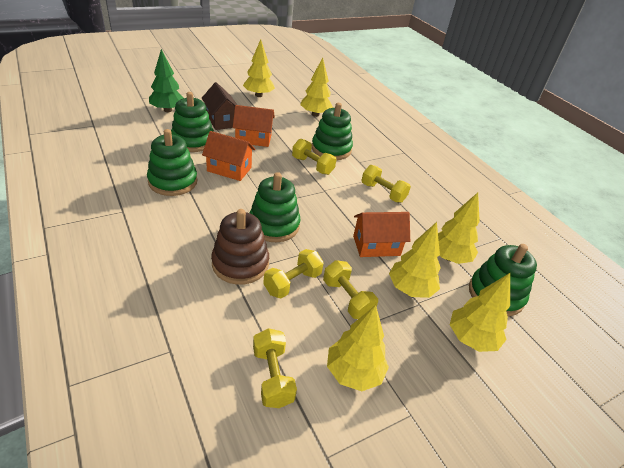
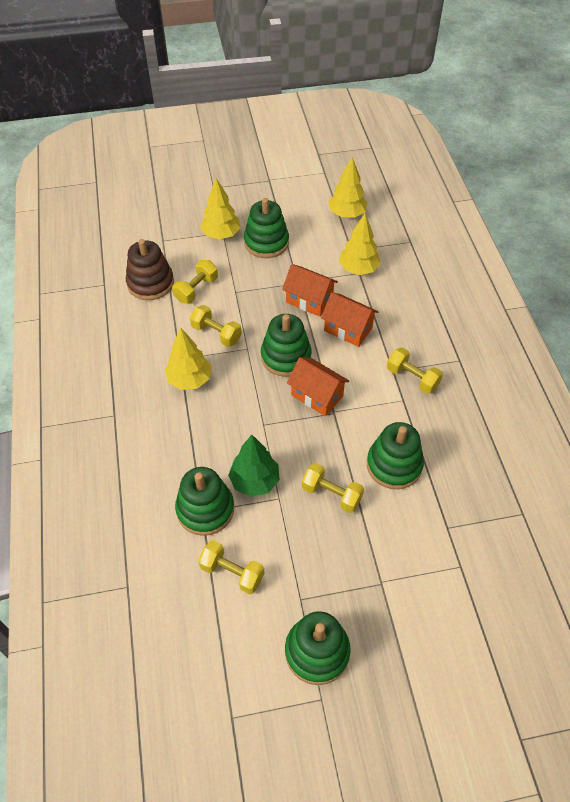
brown house: 1 -> 0
yellow tree: 6 -> 4

